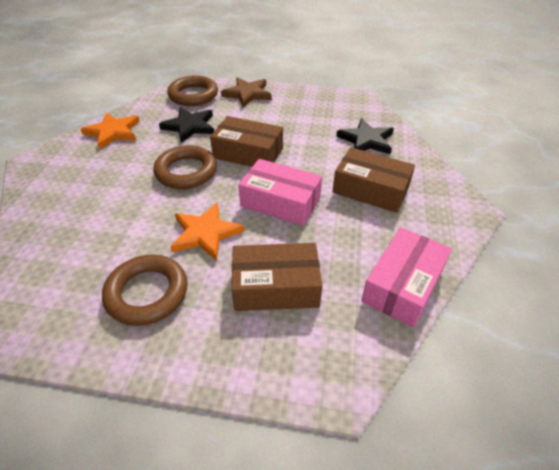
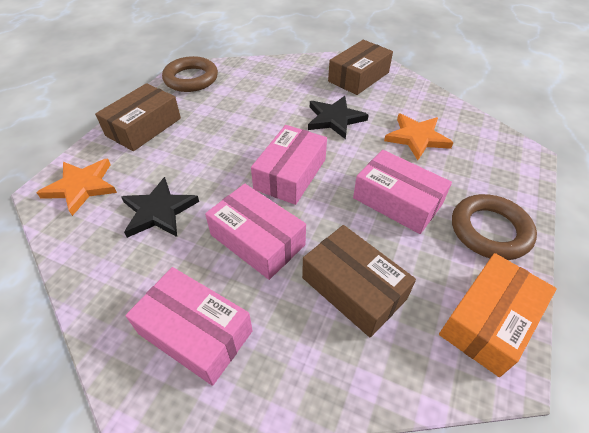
brown ring: 3 -> 2
brown star: 1 -> 0
orange box: 0 -> 1
pink box: 2 -> 4

